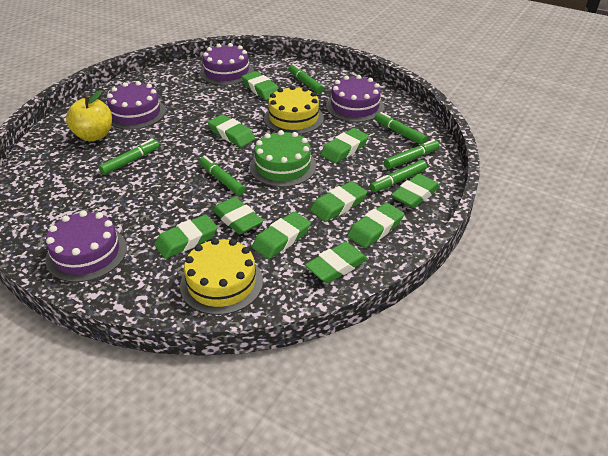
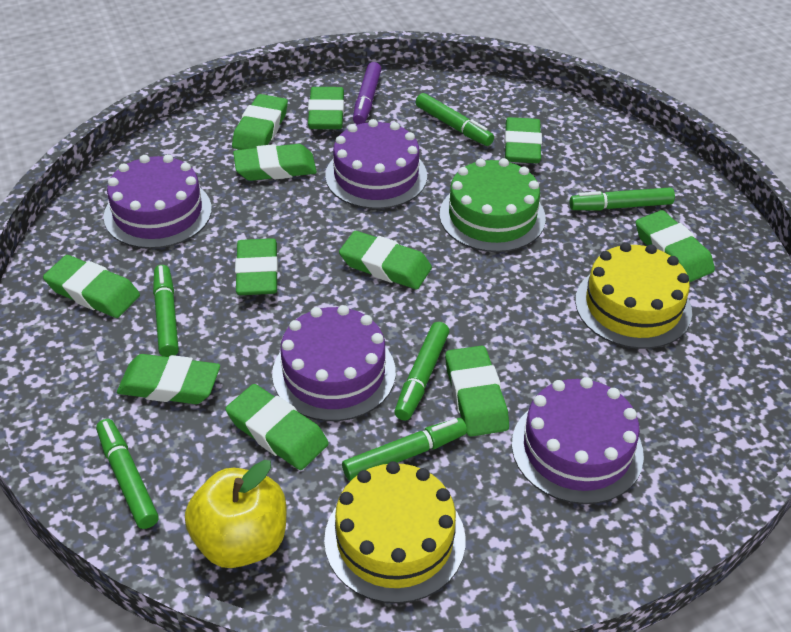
green eraser: 10 -> 11
purple marker: 0 -> 1

